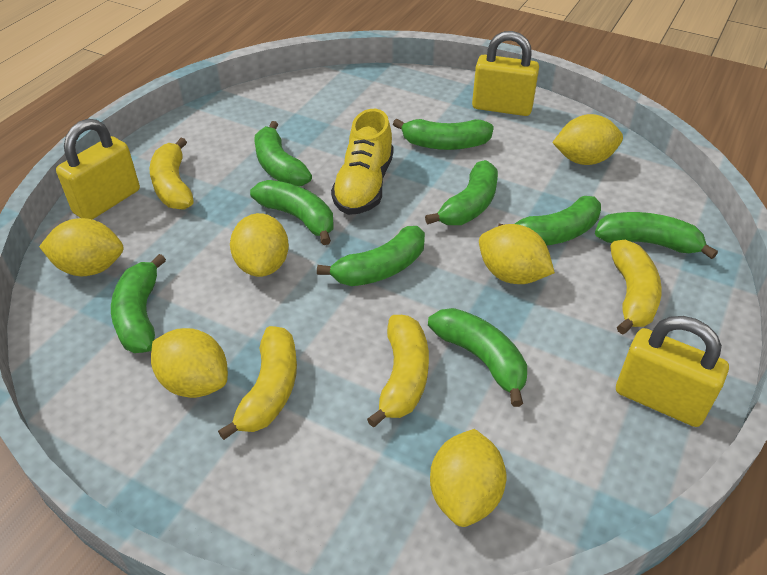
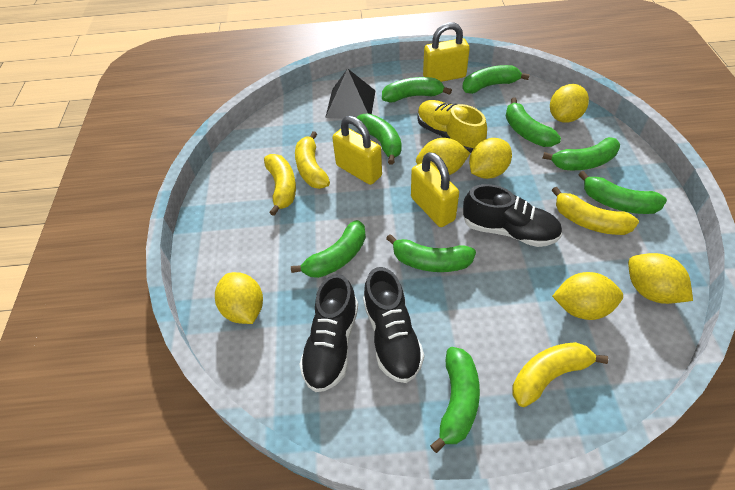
black pyramid: 0 -> 1
black shoe: 0 -> 3

